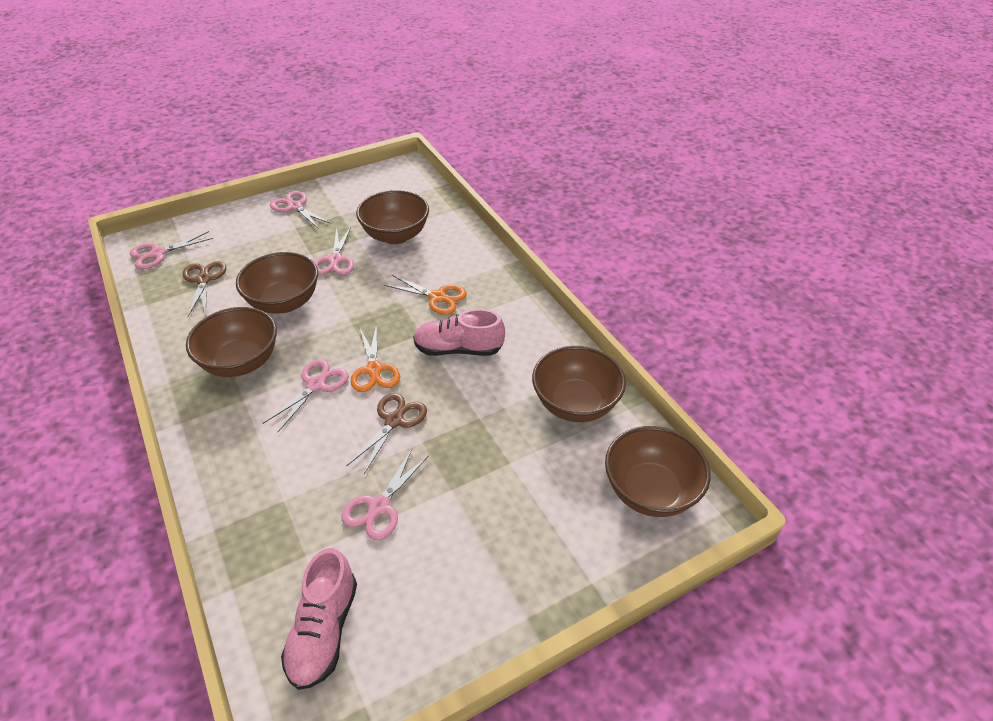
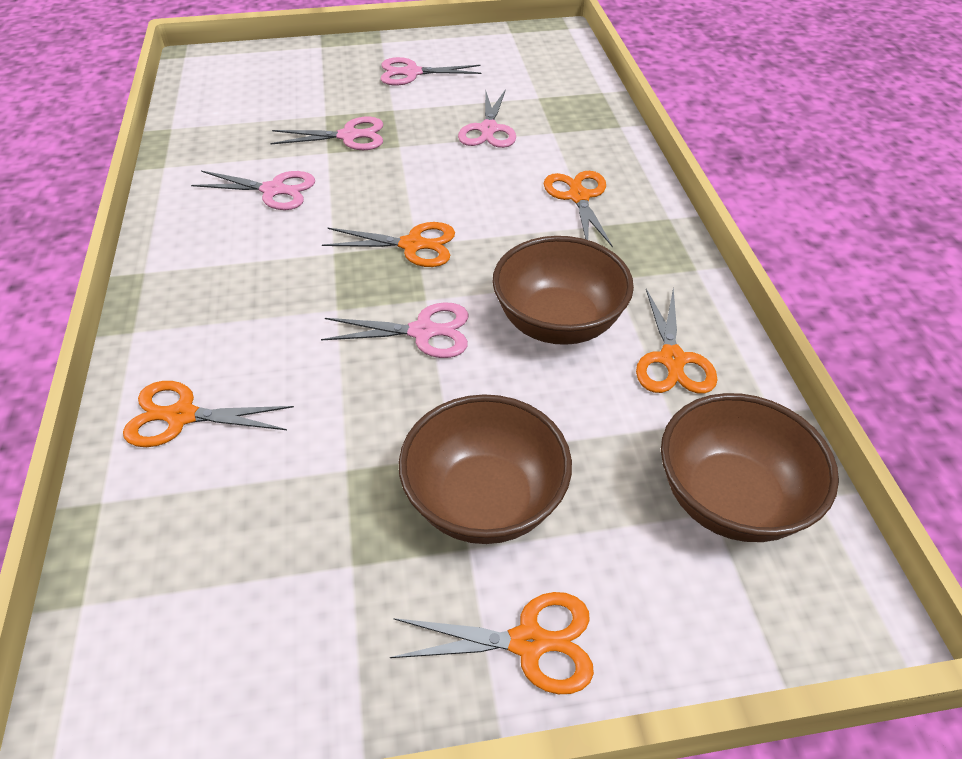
brown bowl: 5 -> 3
brown scissors: 2 -> 0
orange scissors: 2 -> 5
pink shoe: 2 -> 0

